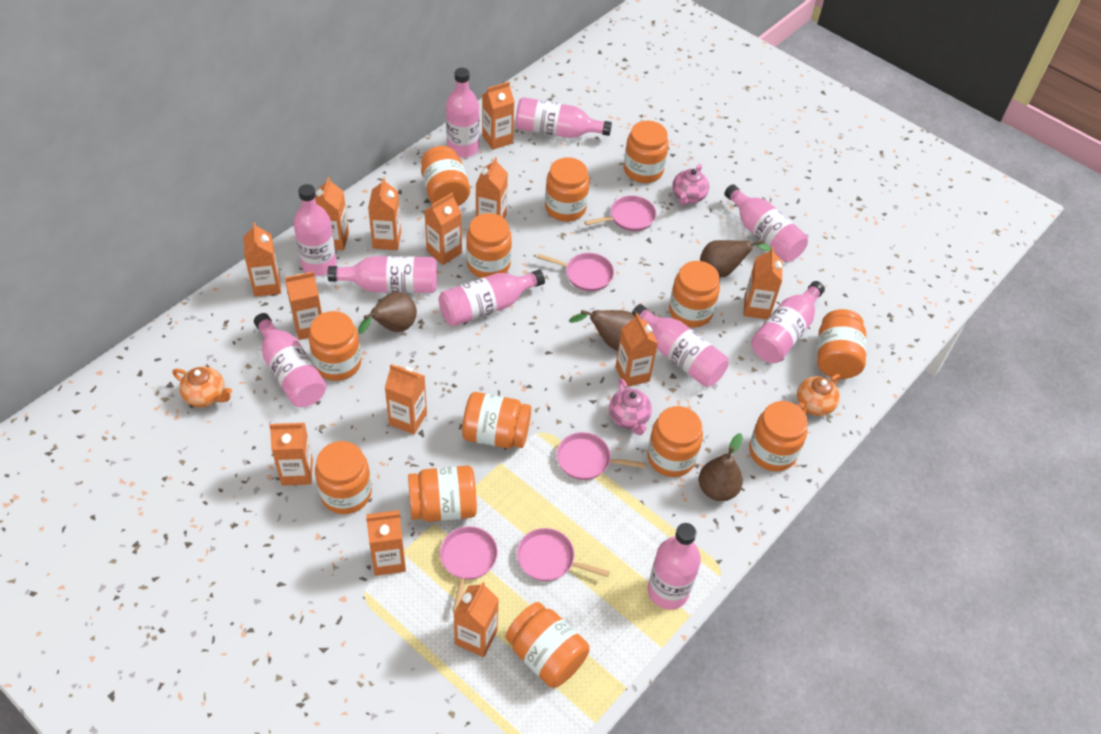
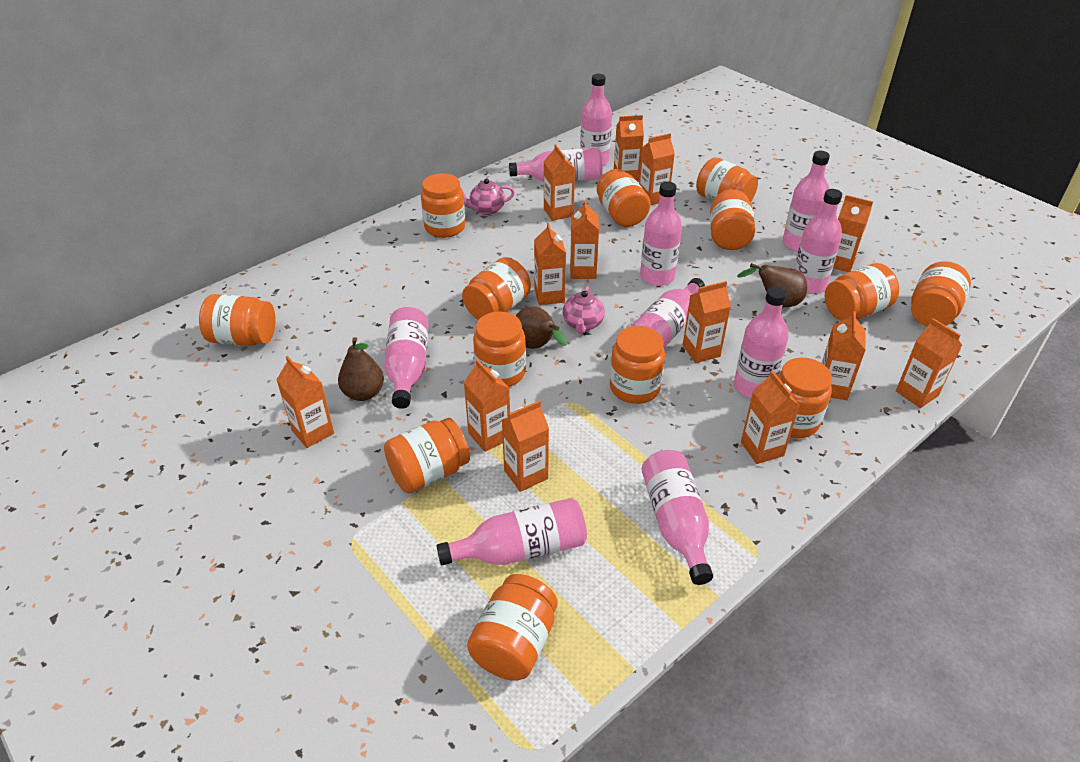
brown pear: 4 -> 3
orange teapot: 2 -> 0
pink pan: 5 -> 0

